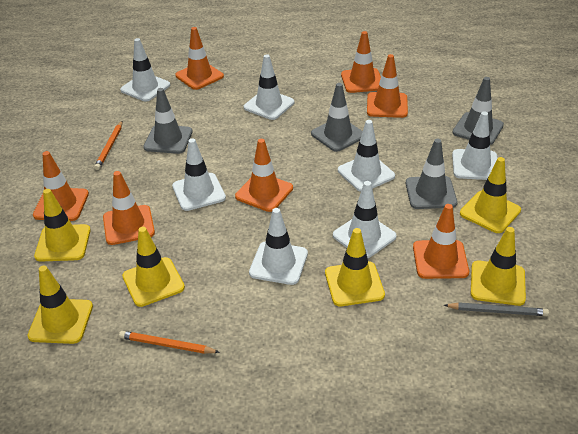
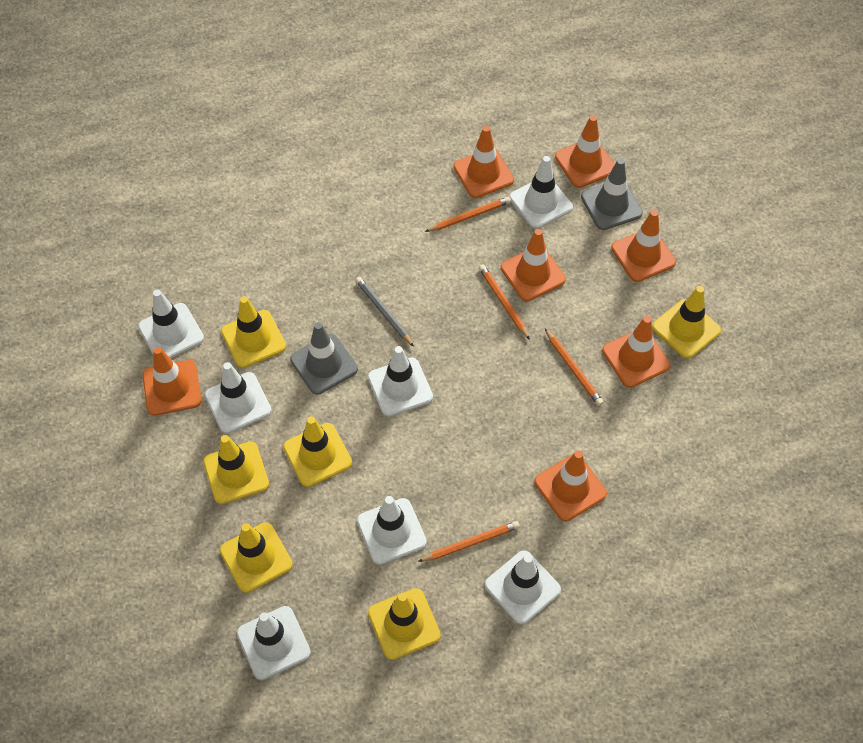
grey traffic cone: 4 -> 2
orange pencil: 2 -> 4

